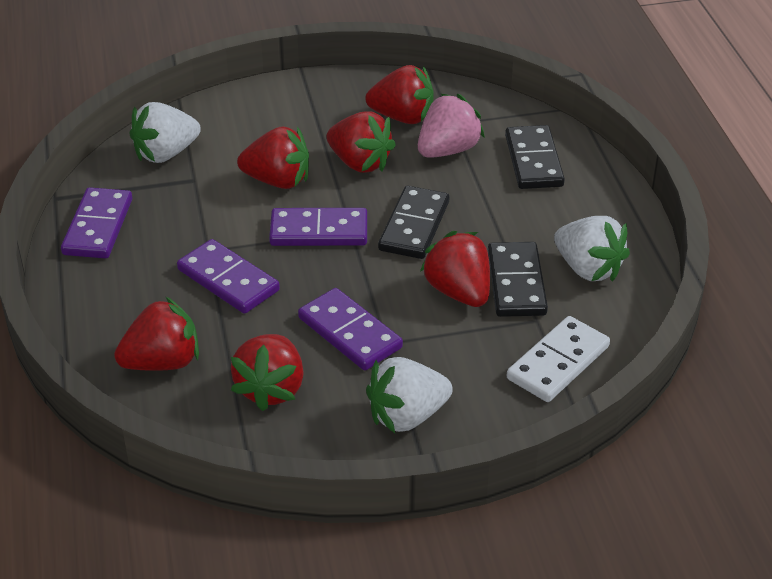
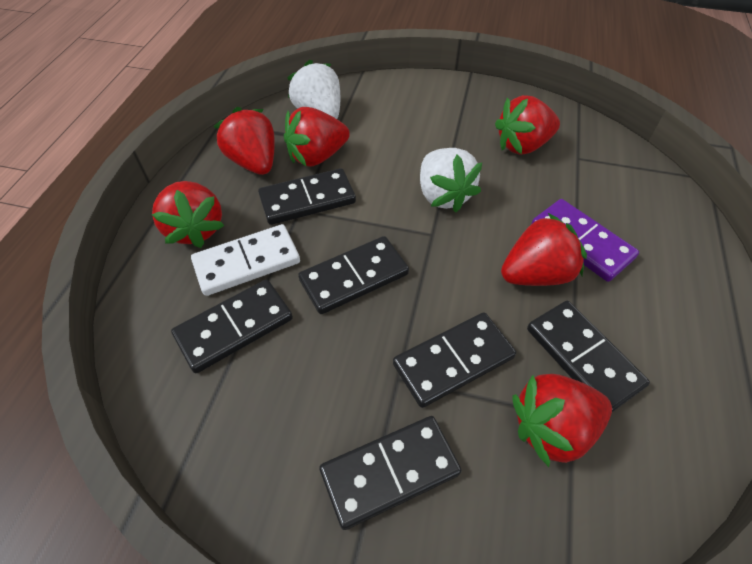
black domino: 3 -> 6
pink strawberry: 1 -> 0
purple domino: 4 -> 1
white strawberry: 3 -> 2

